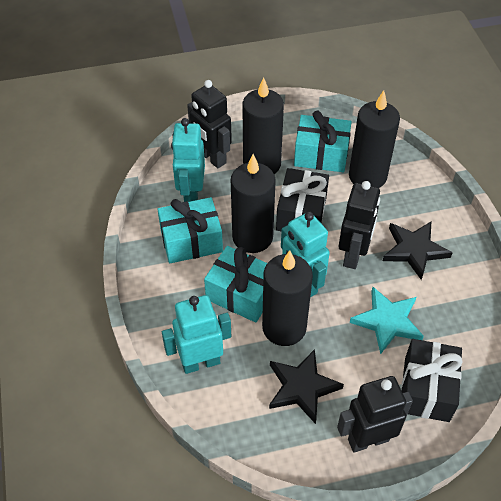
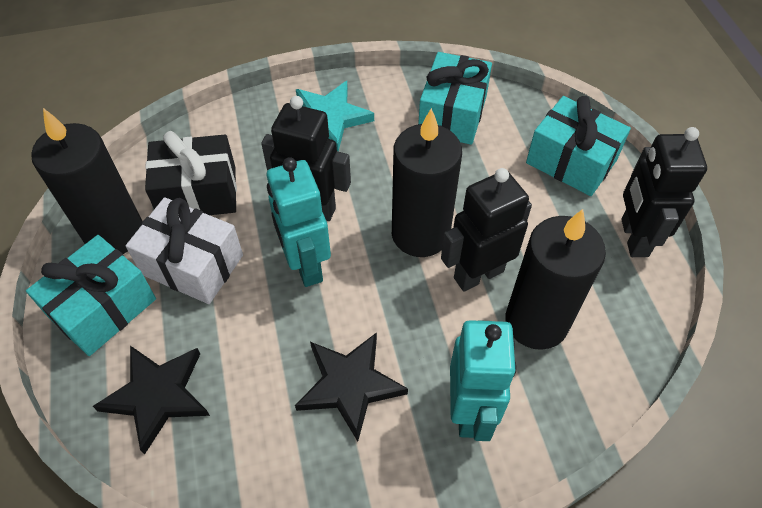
black candle: 4 -> 3
black gift: 2 -> 1
turquoise robot: 3 -> 2
white gift: 0 -> 1

